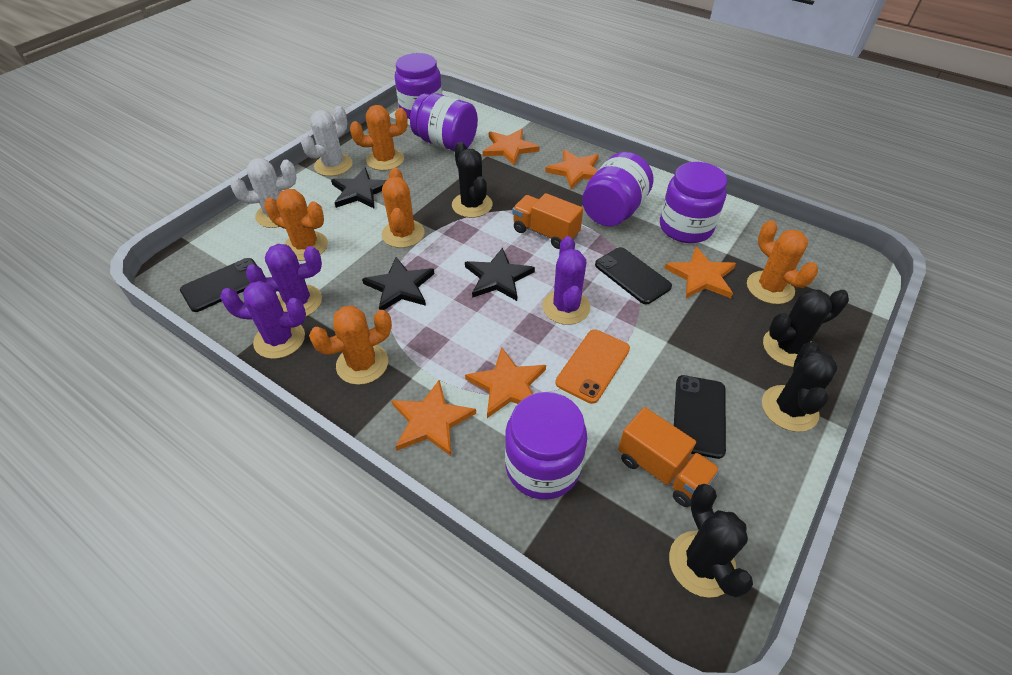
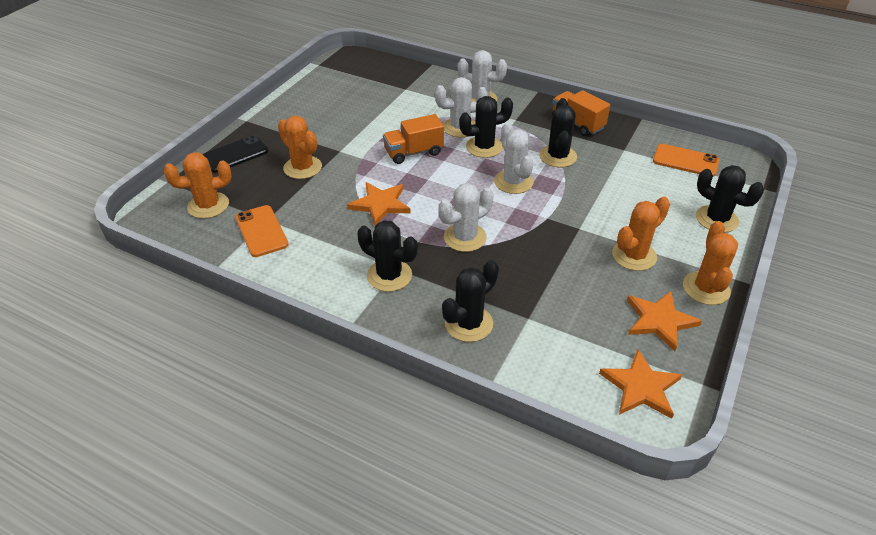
black cactus: 4 -> 5
black phone: 3 -> 1
black star: 3 -> 0
orange cactus: 5 -> 4
orange phone: 1 -> 2
orange star: 5 -> 3
purple cactus: 3 -> 0
purple jar: 5 -> 0
white cactus: 2 -> 4

